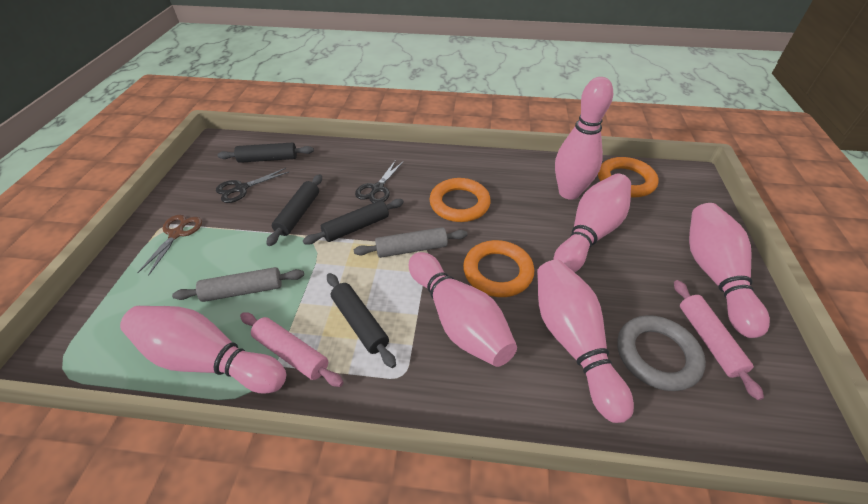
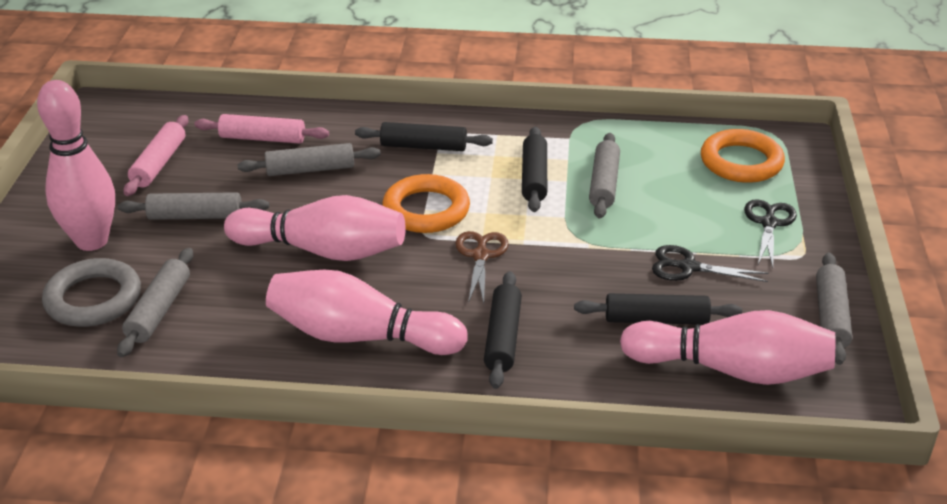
grey rolling pin: 2 -> 5
orange ring: 3 -> 2
pink bowling pin: 6 -> 4

